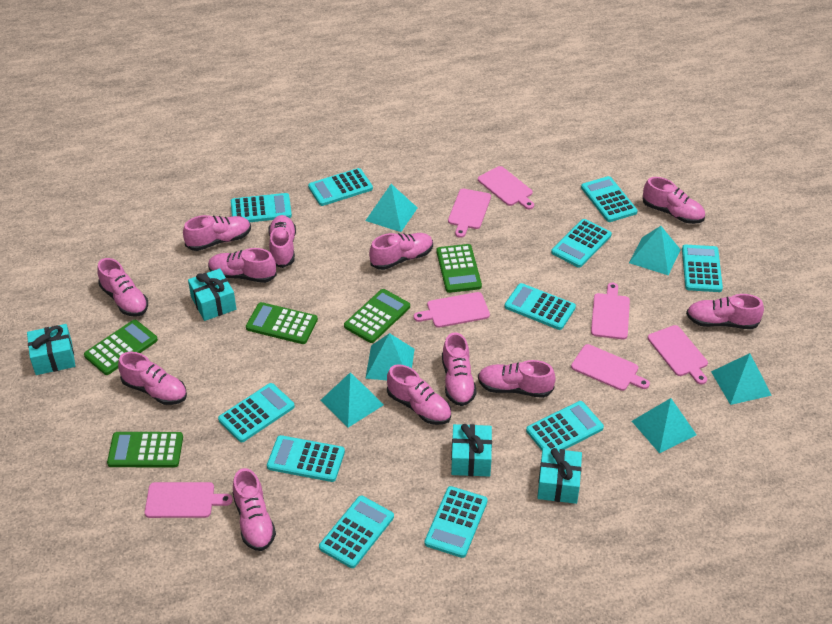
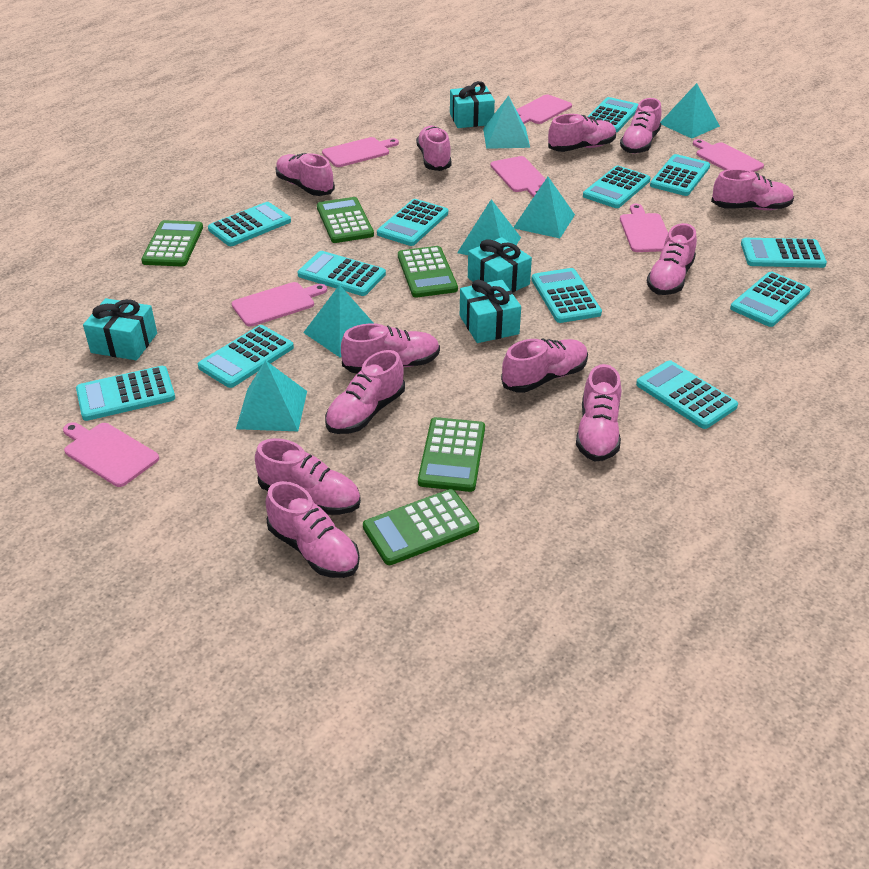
turquoise calculator: 11 -> 12

